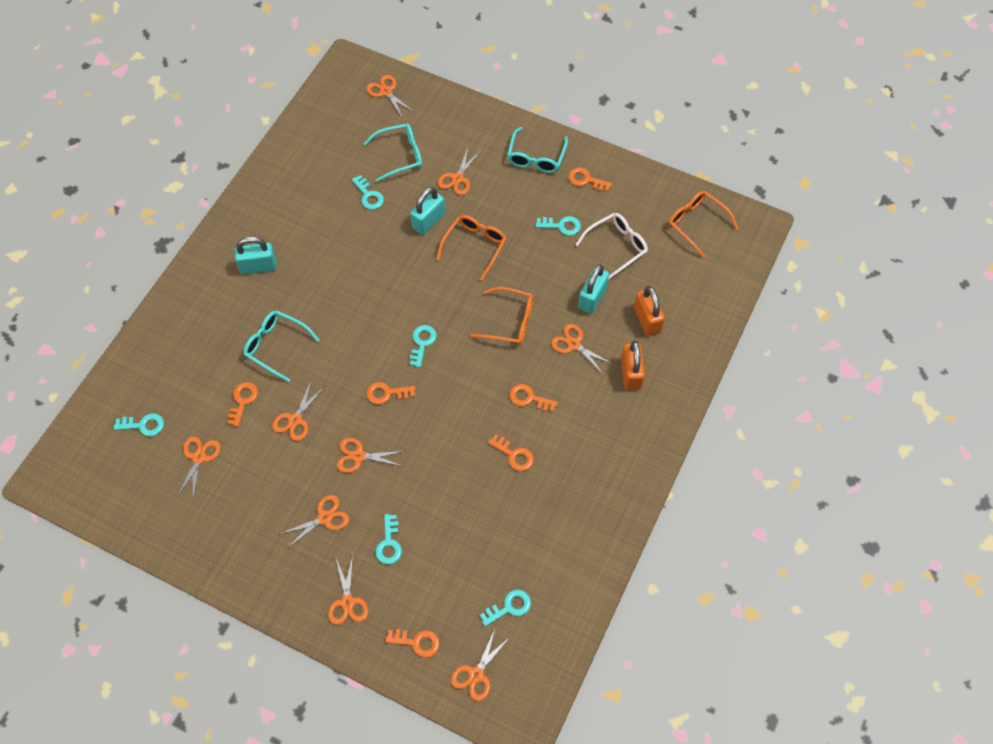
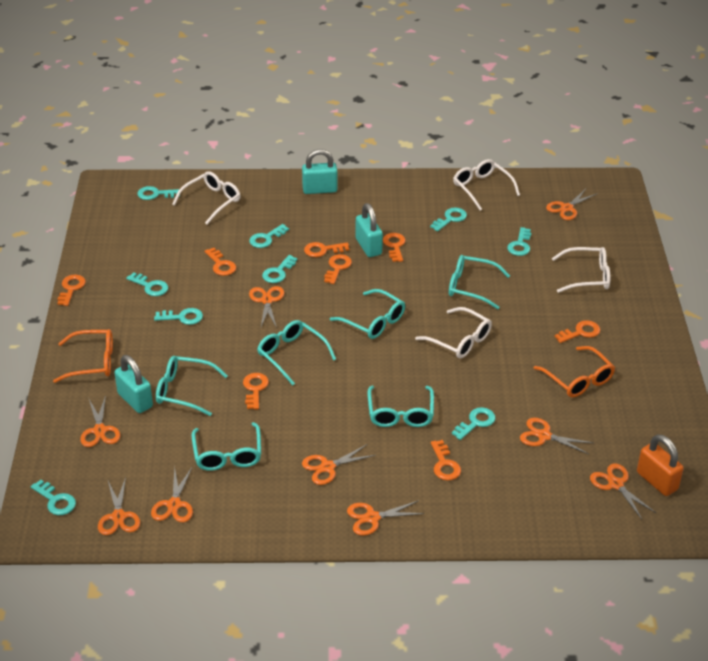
orange glasses: 3 -> 2
orange key: 6 -> 8
orange padlock: 2 -> 1
turquoise glasses: 3 -> 6
turquoise key: 6 -> 9
white glasses: 1 -> 4

